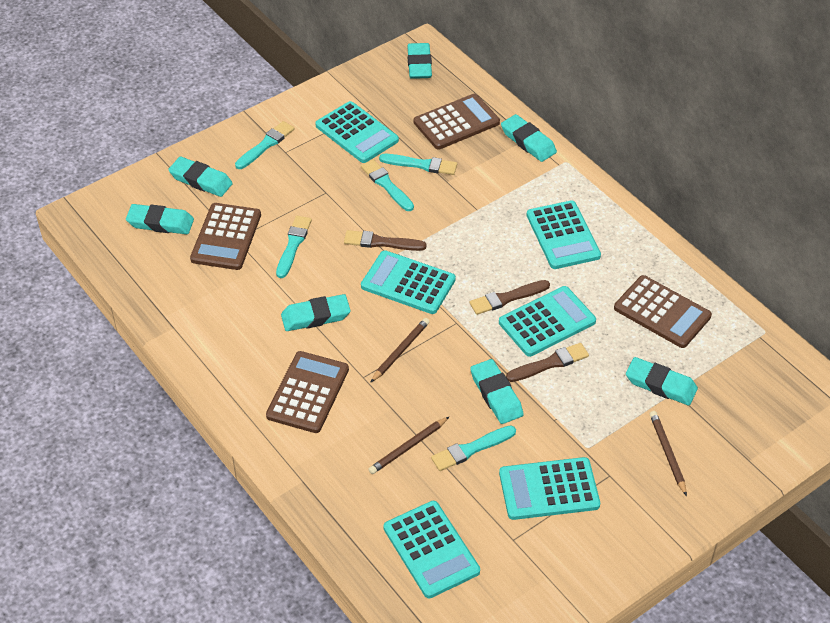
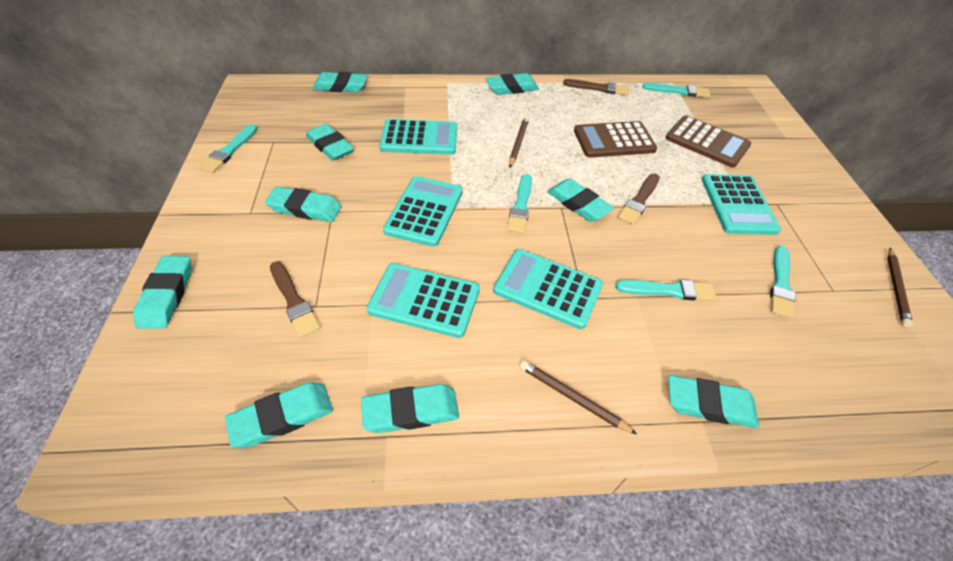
brown calculator: 4 -> 2
turquoise calculator: 6 -> 5
turquoise eraser: 7 -> 9

